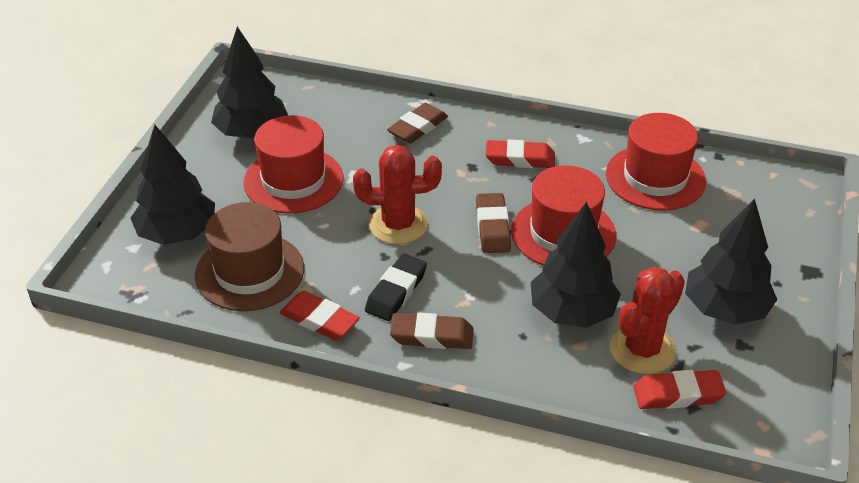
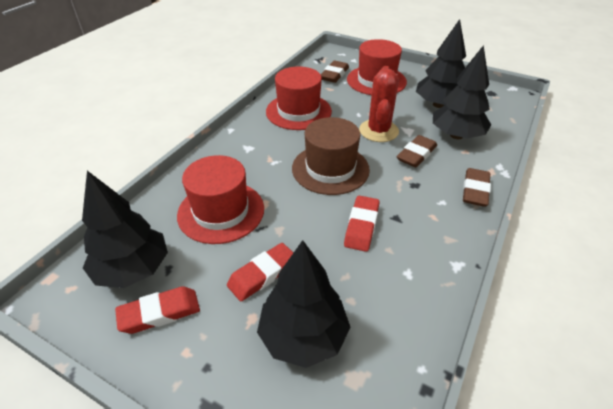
black eraser: 1 -> 0
red cactus: 2 -> 1

